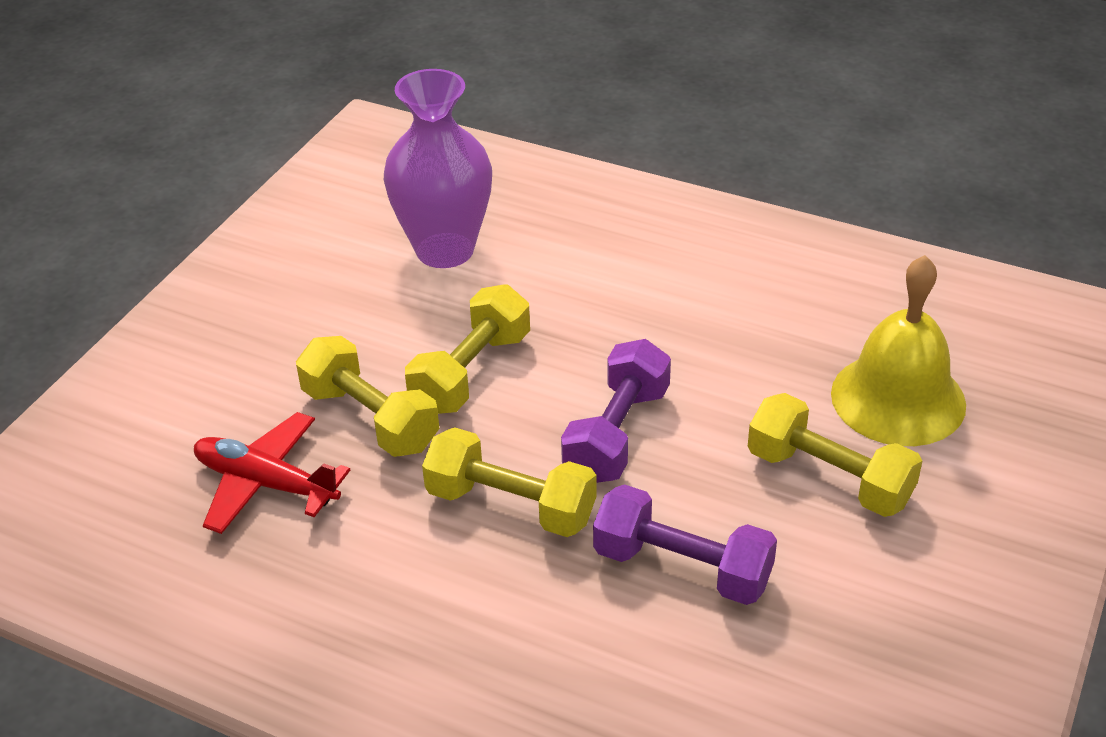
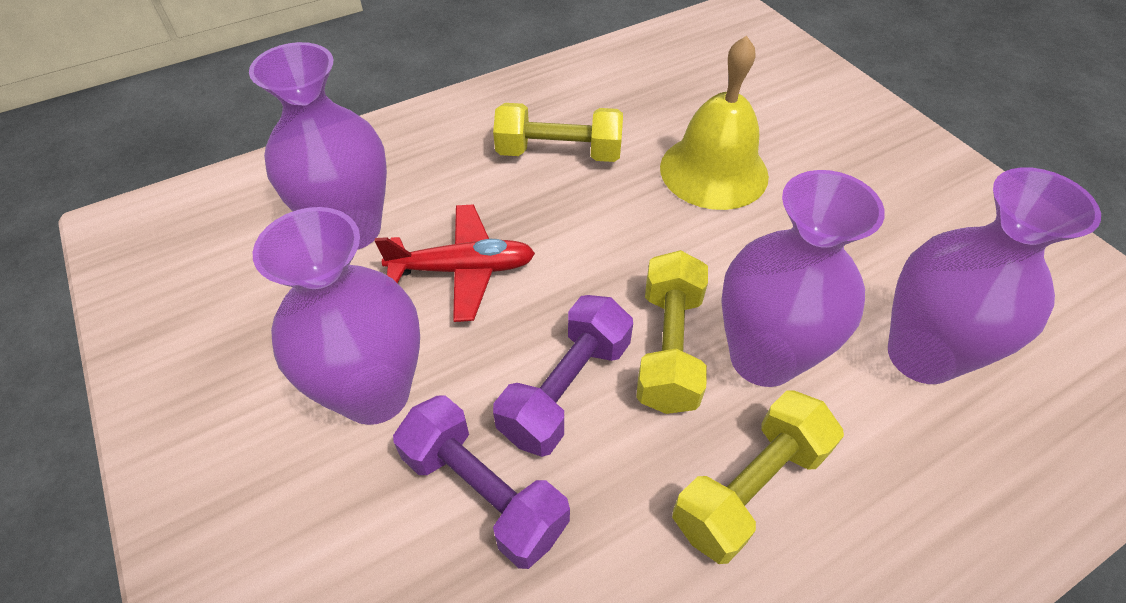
purple vase: 1 -> 4
yellow dumbbell: 4 -> 3

